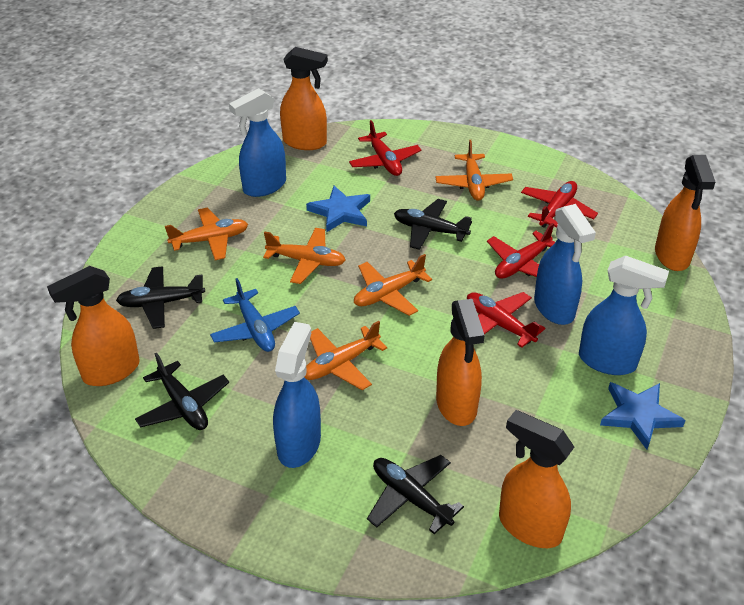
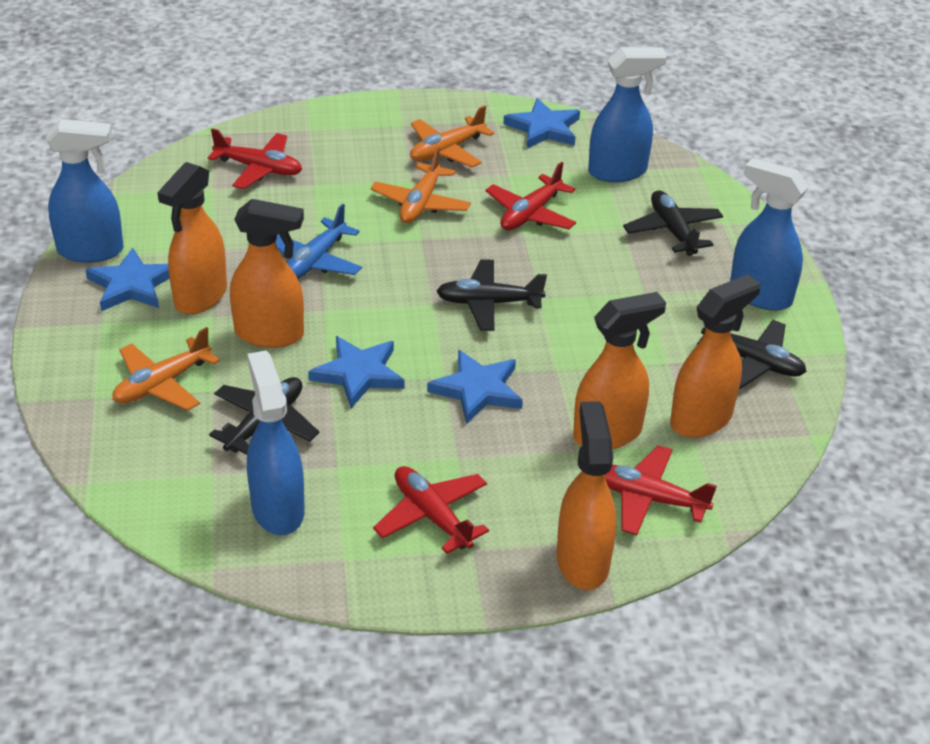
blue star: 2 -> 4
orange plane: 5 -> 3

